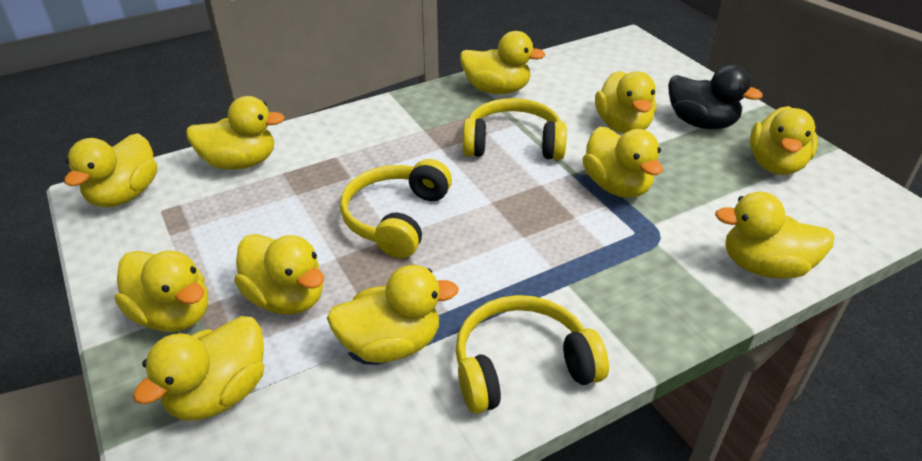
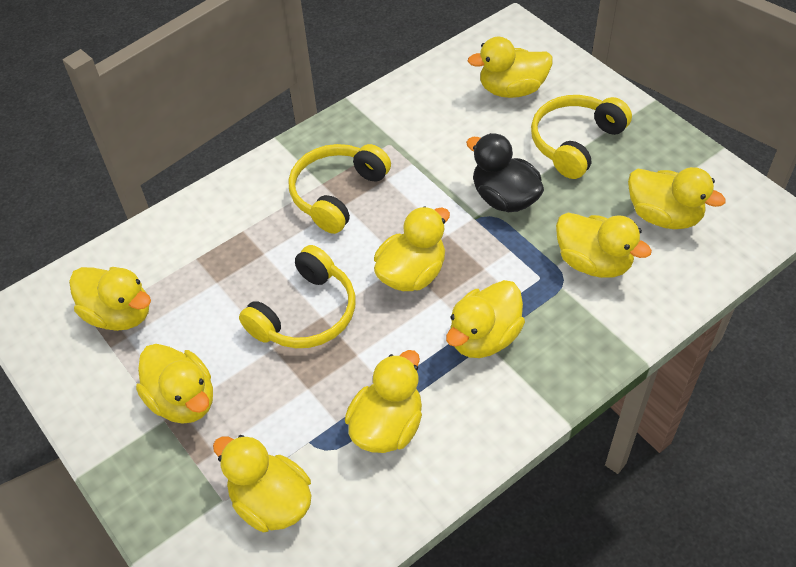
yellow duck: 11 -> 9

